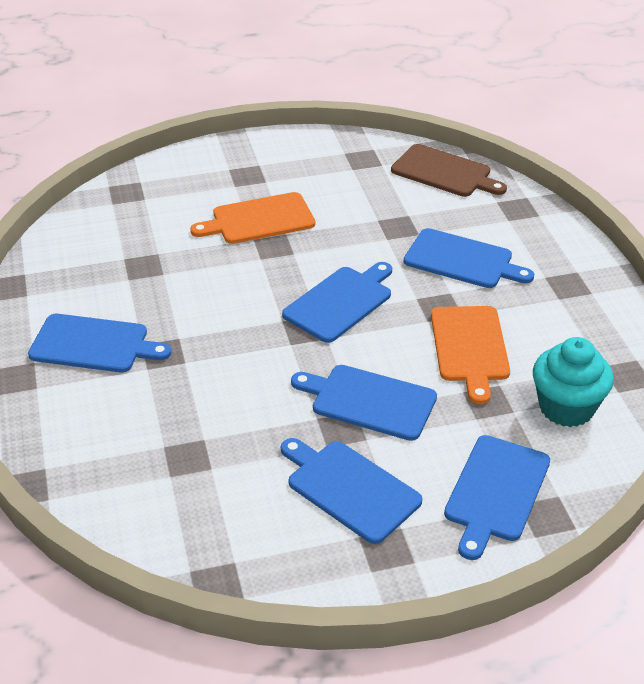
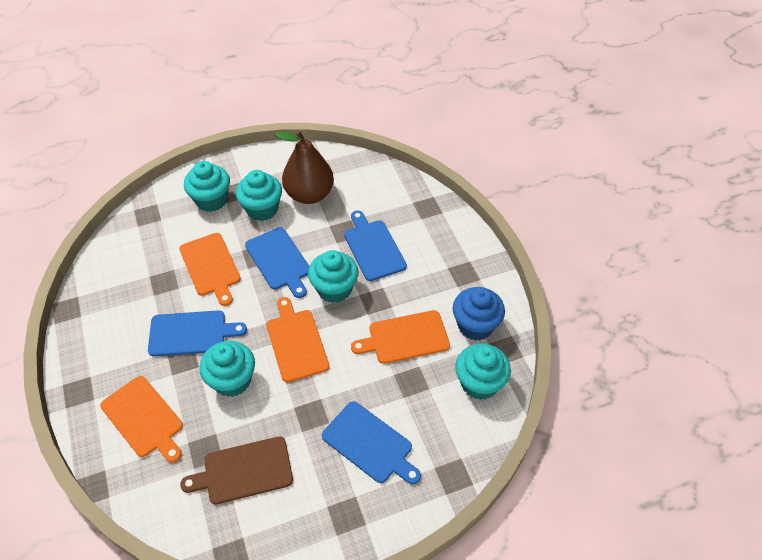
blue cupcake: 0 -> 1
blue cutting board: 6 -> 4
brown pear: 0 -> 1
orange cutting board: 2 -> 4
turquoise cupcake: 1 -> 5

